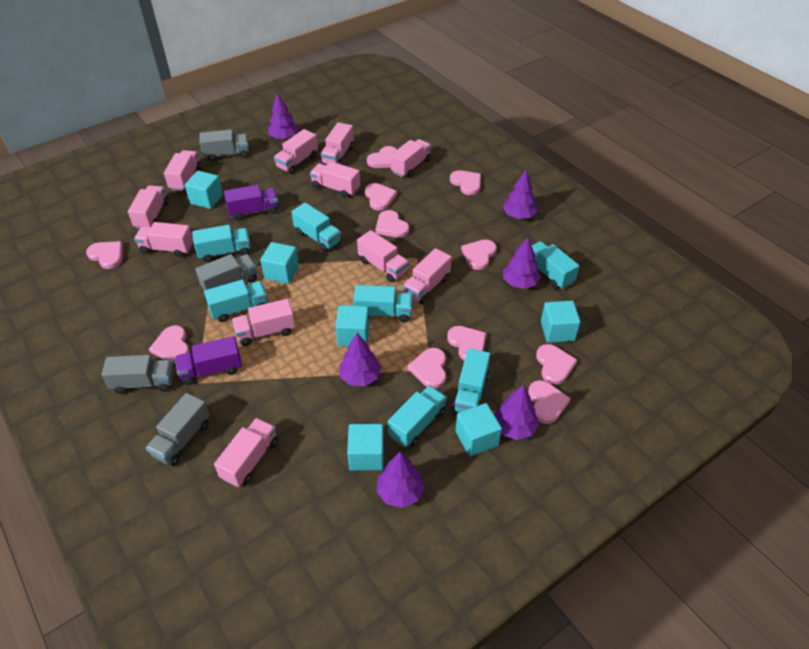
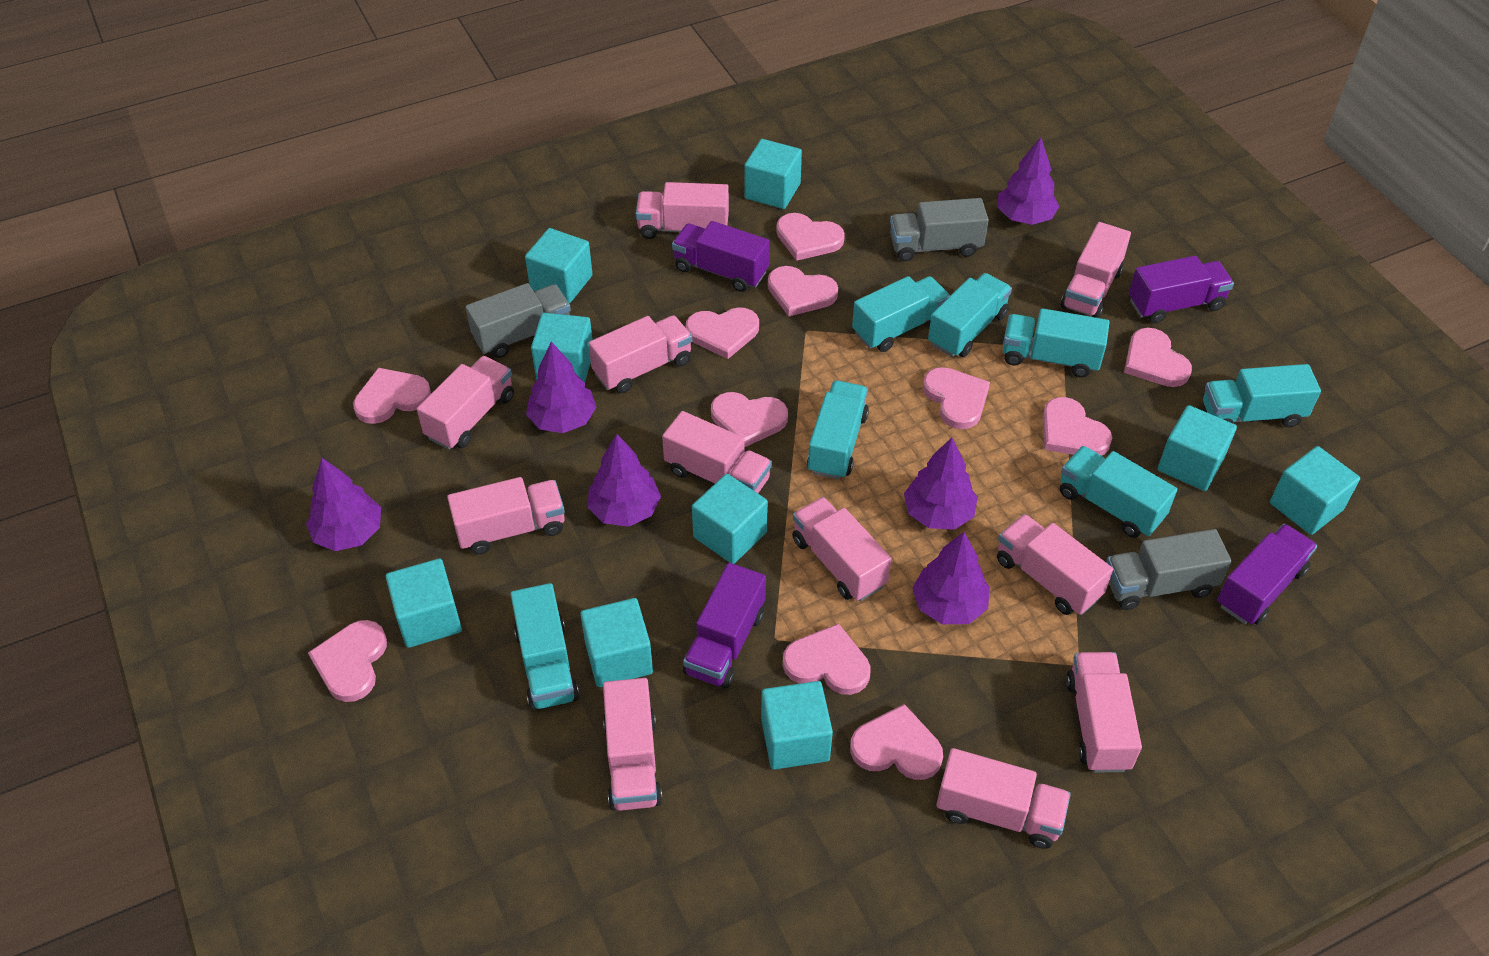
grey truck: 4 -> 3
purple truck: 2 -> 4
turquoise cube: 6 -> 9

